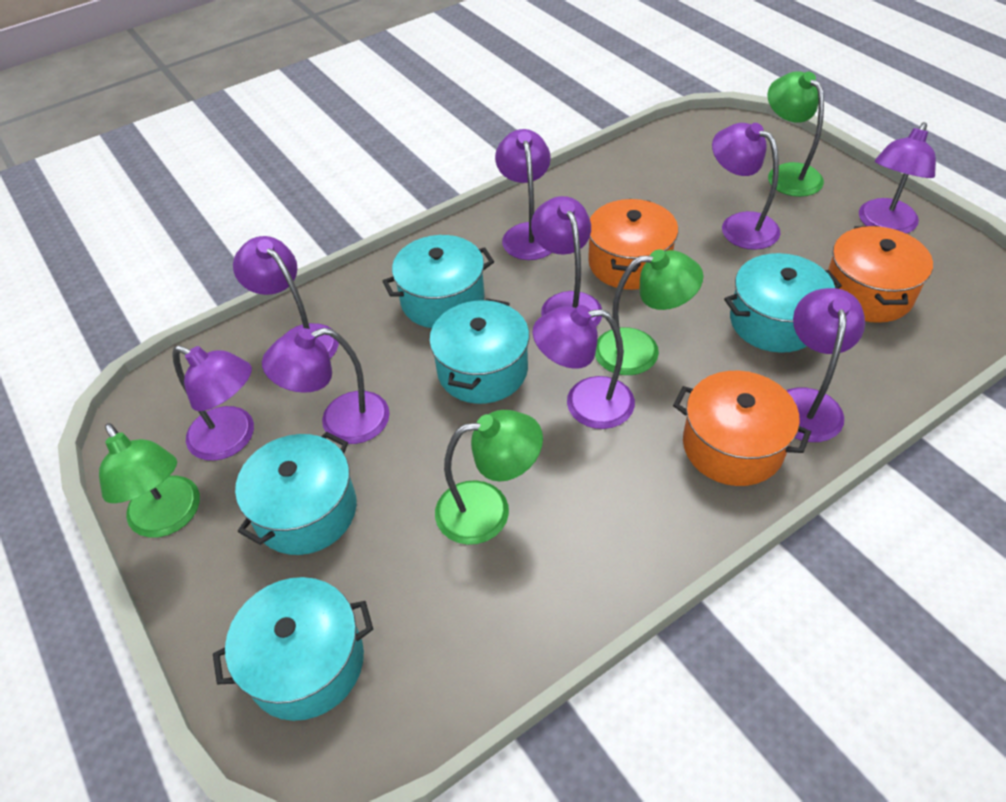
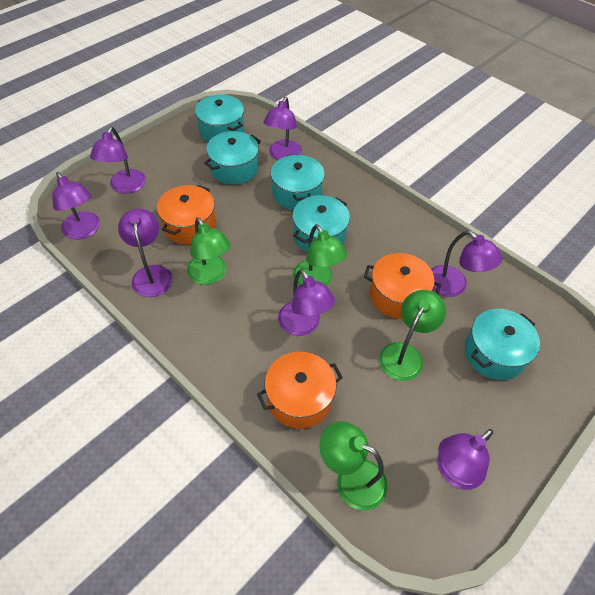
purple lamp: 9 -> 7

